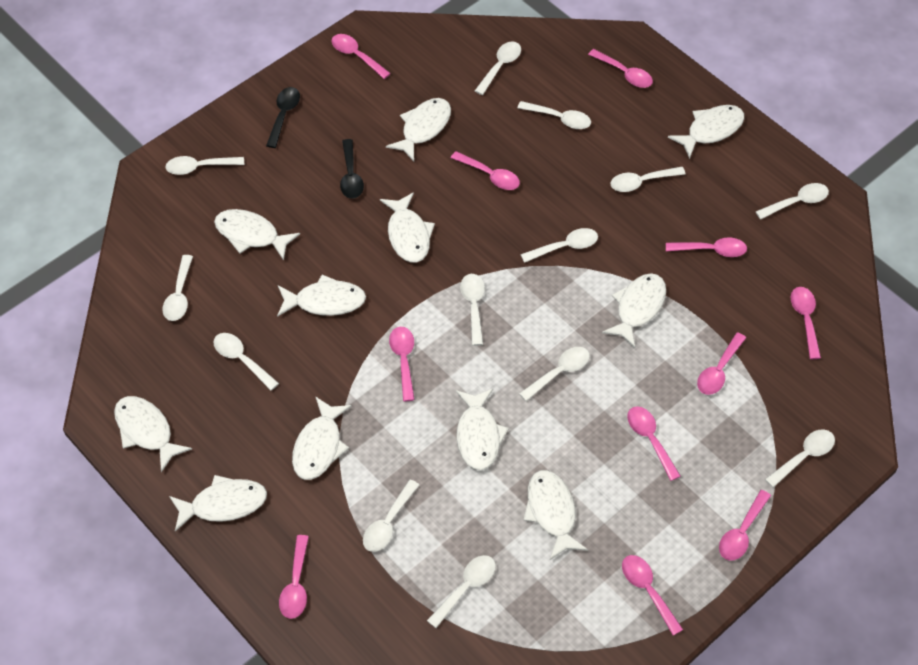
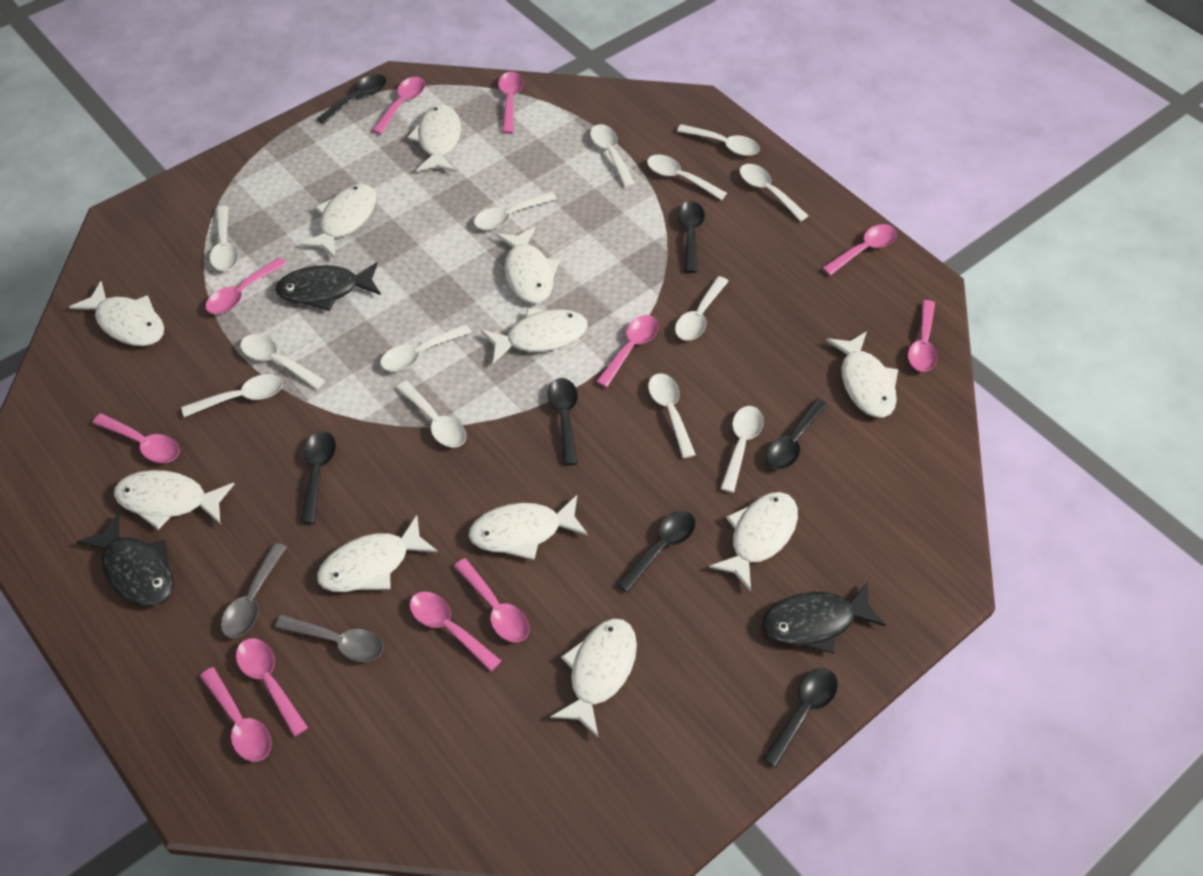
black fish: 0 -> 3
black spoon: 2 -> 7
grey spoon: 0 -> 2

